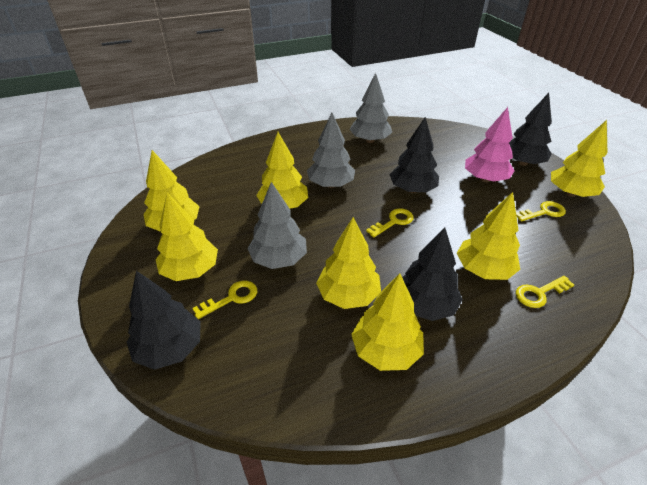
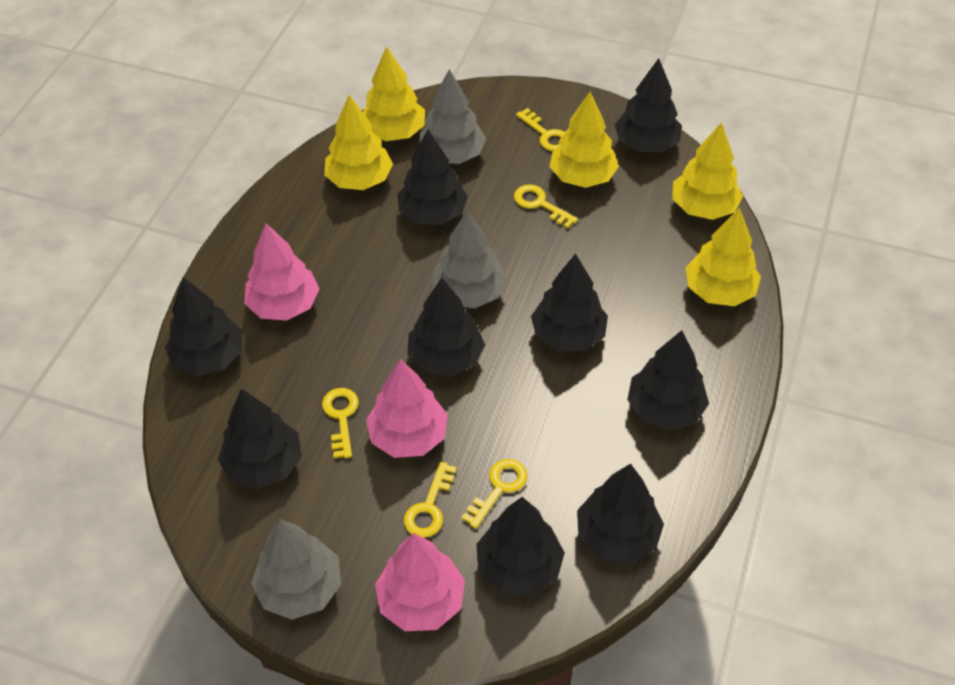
black tree: 4 -> 9
pink tree: 1 -> 3
yellow key: 4 -> 5
yellow tree: 7 -> 5

